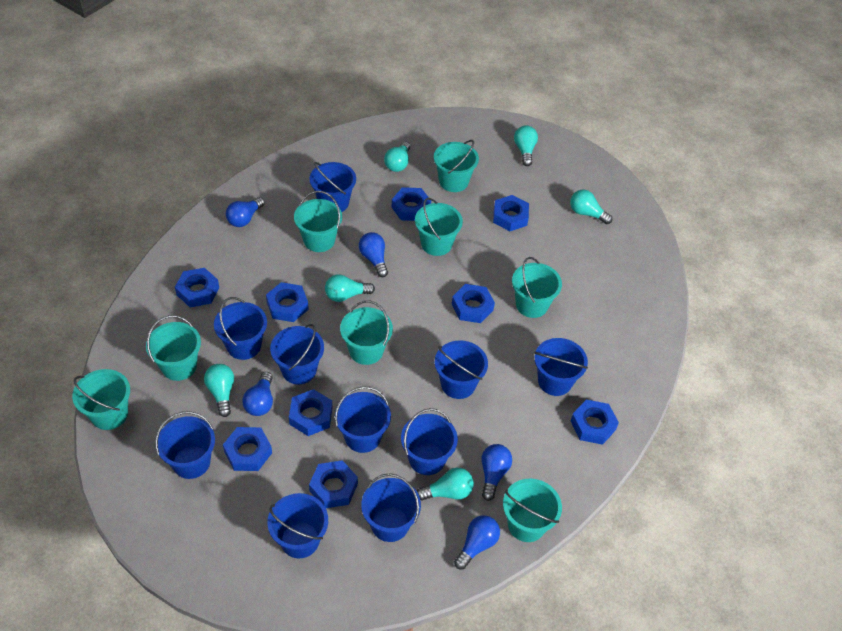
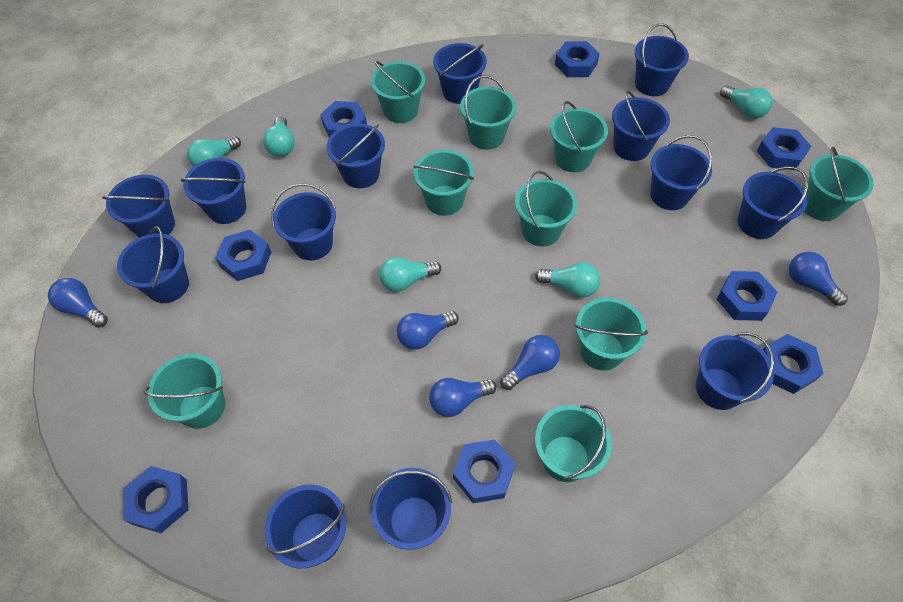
blue bucket: 10 -> 13
blue nut: 9 -> 8
turquoise bucket: 8 -> 9
turquoise light bulb: 6 -> 5

